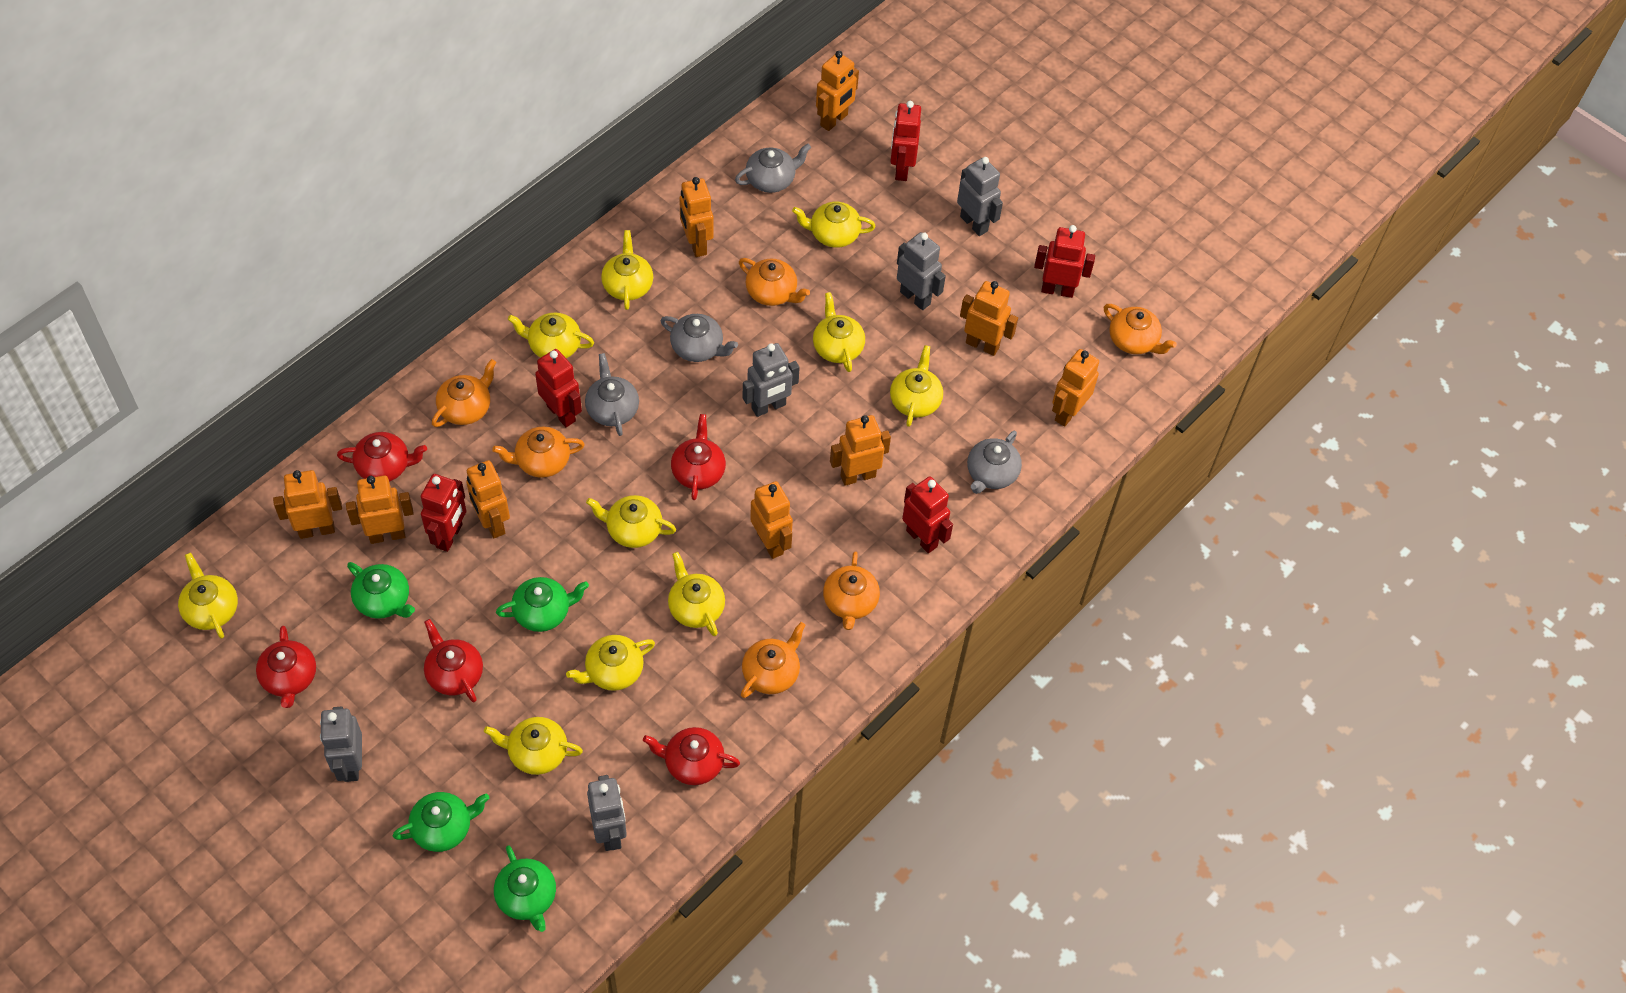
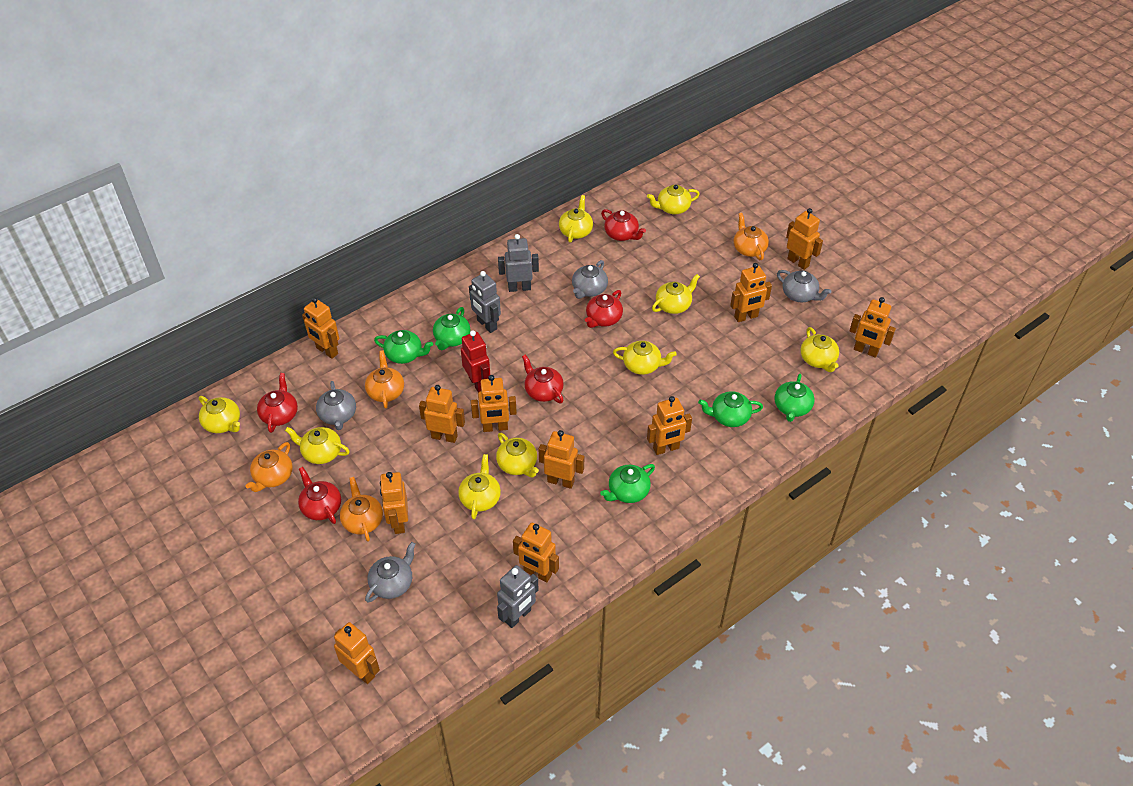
green teapot: 4 -> 5
grey robot: 5 -> 3
orange robot: 9 -> 11
orange teapot: 6 -> 4
red robot: 5 -> 1
yellow teapot: 10 -> 9

